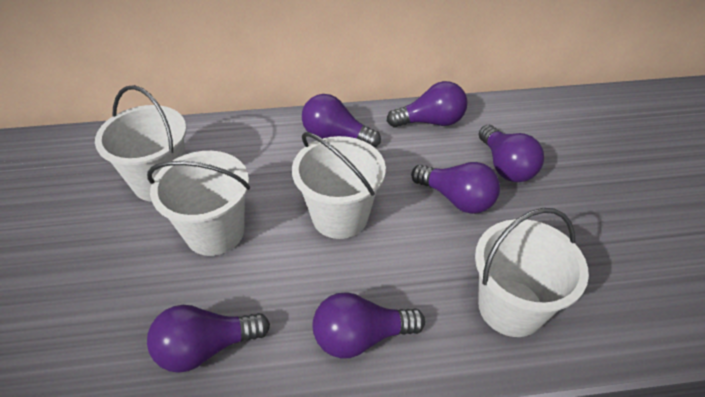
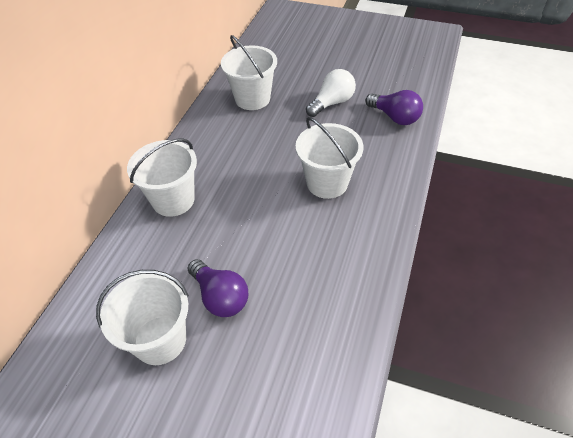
purple light bulb: 6 -> 2
white light bulb: 0 -> 1

